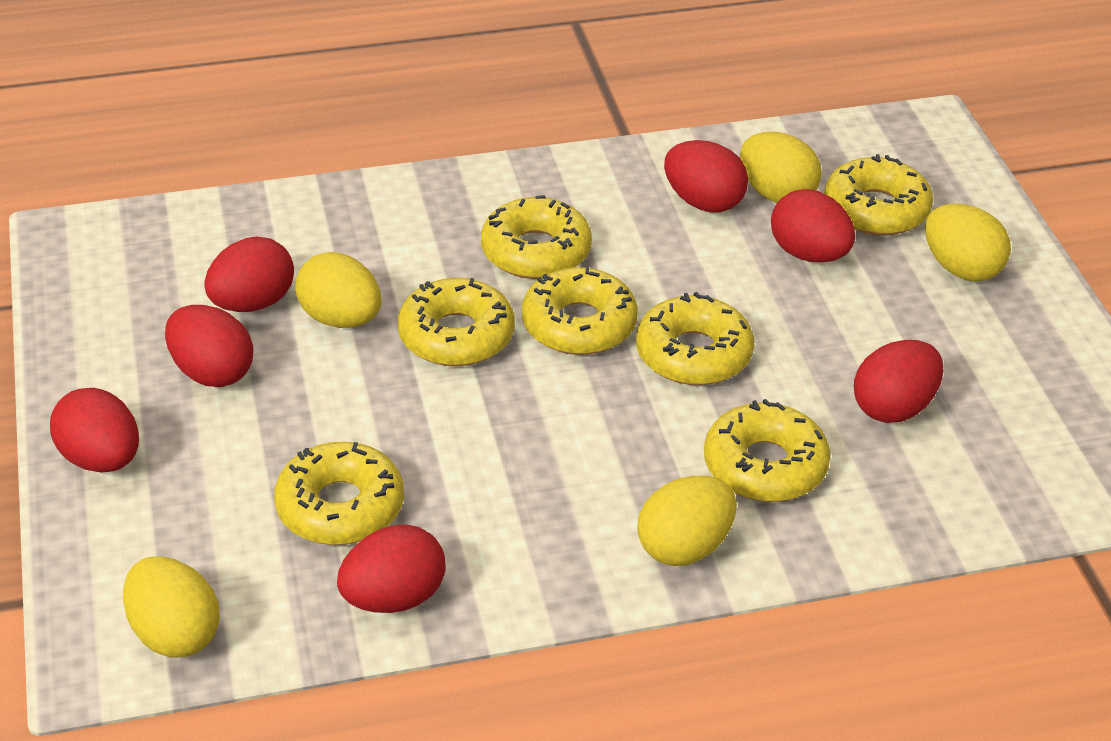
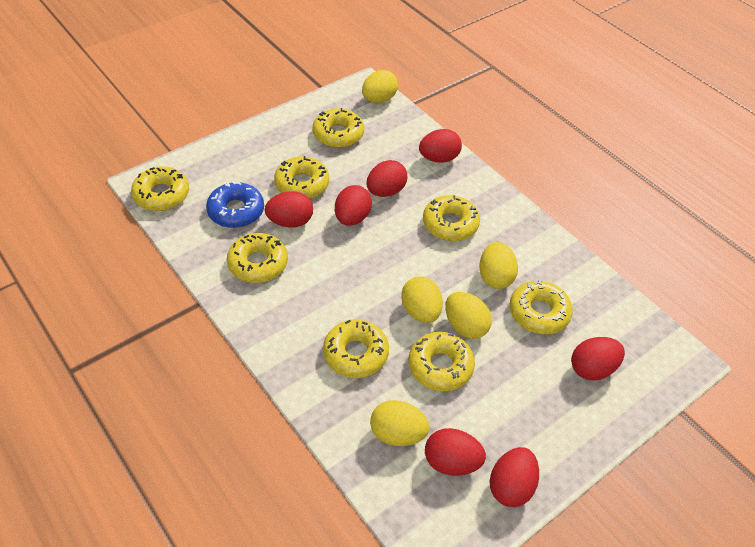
blue donut: 0 -> 1
yellow donut: 7 -> 8

